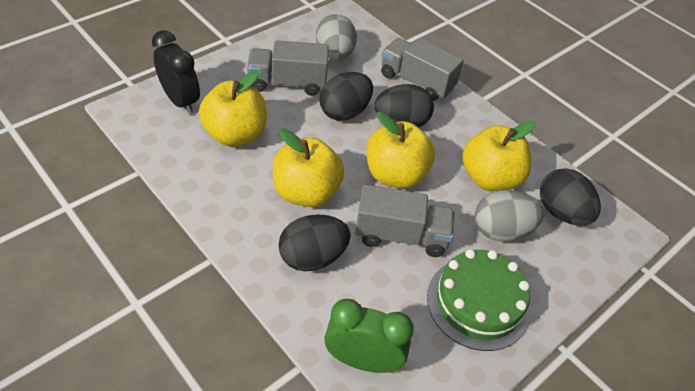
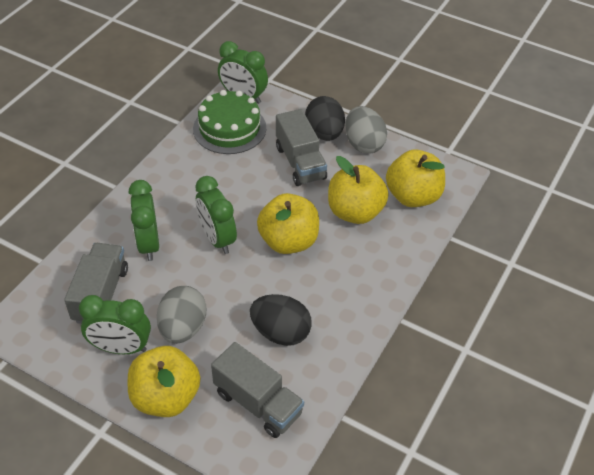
black clock: 1 -> 0
black egg: 4 -> 2
green clock: 1 -> 4

